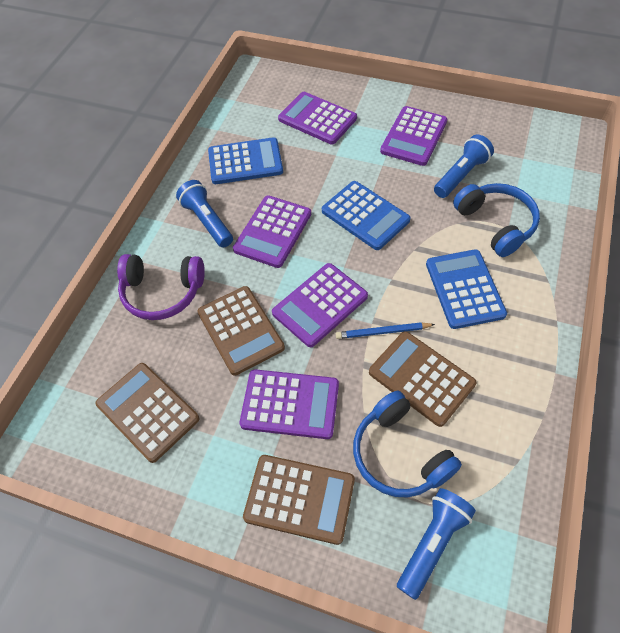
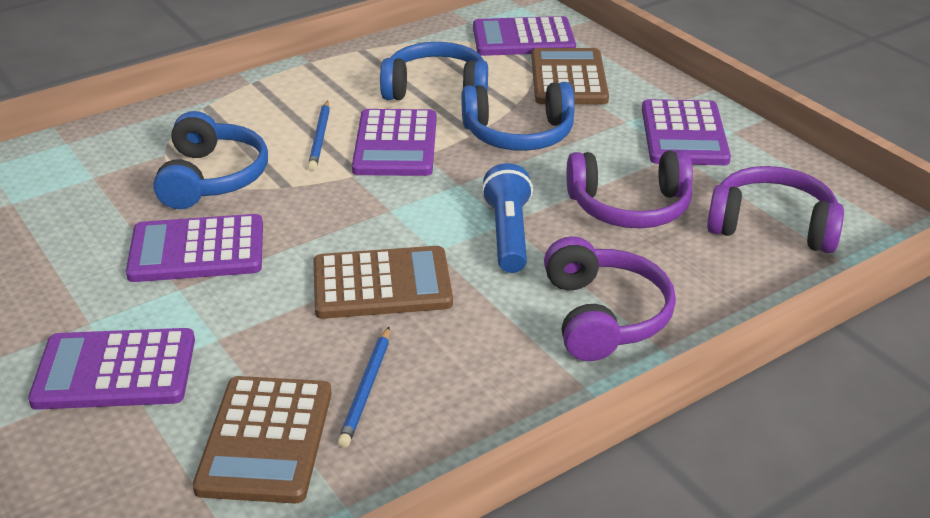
blue calculator: 3 -> 0
blue flashlight: 3 -> 1
blue headphones: 2 -> 3
blue pencil: 1 -> 2
brown calculator: 4 -> 3
purple headphones: 1 -> 3

